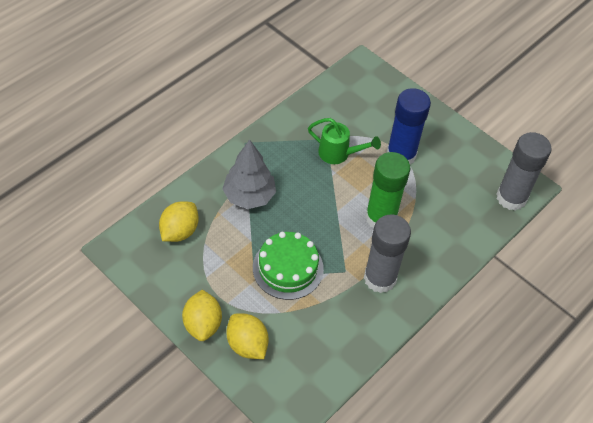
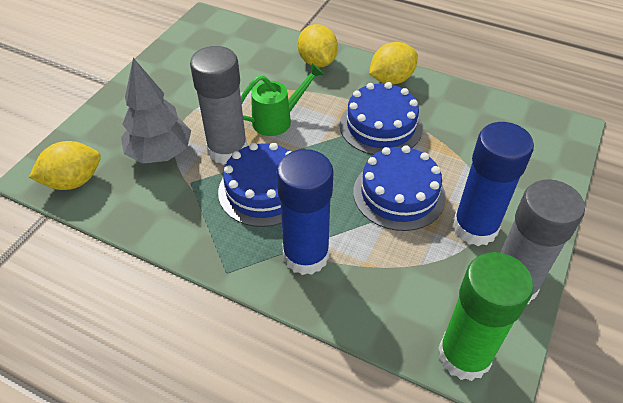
blue cake: 0 -> 3
blue glue stick: 1 -> 2
green cake: 1 -> 0

